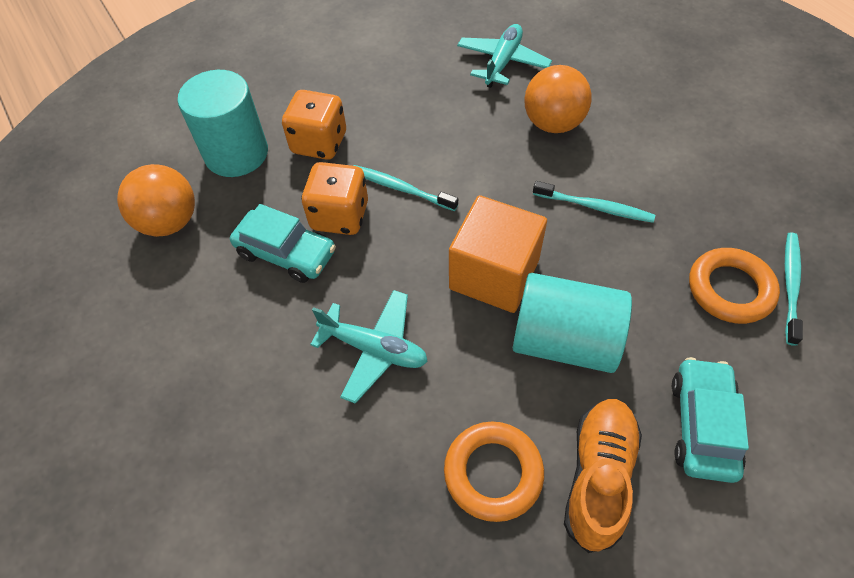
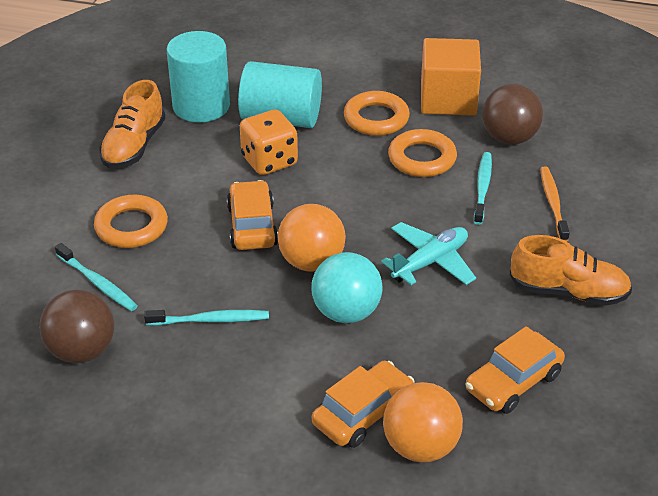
brown ball: 0 -> 2
orange car: 0 -> 3
orange dice: 2 -> 1
orange ring: 2 -> 3
orange shoe: 1 -> 2
orange toothbrush: 0 -> 1
turquoise ball: 0 -> 1
turquoise car: 2 -> 0
turquoise plane: 2 -> 1

